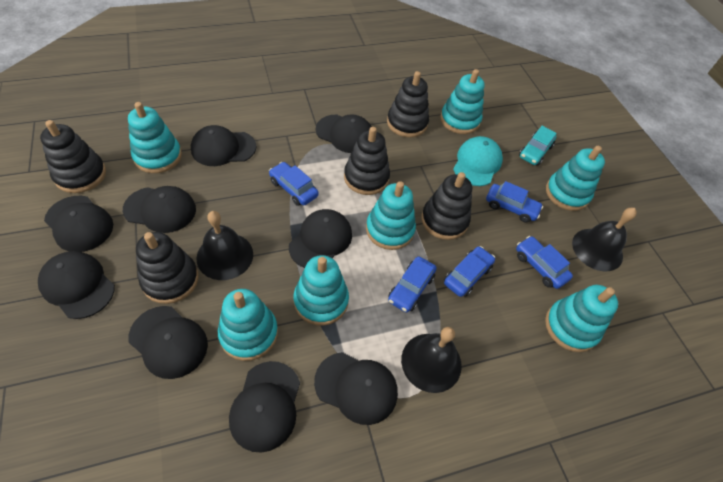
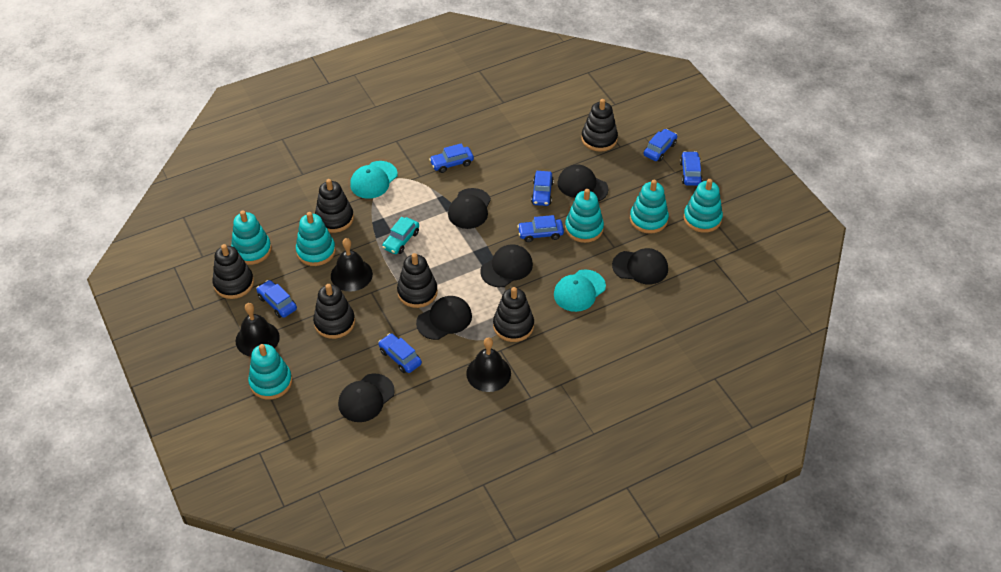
black cap: 9 -> 6
black stacking toy: 5 -> 6
blue car: 5 -> 7
turquoise cap: 1 -> 2
turquoise stacking toy: 7 -> 6

